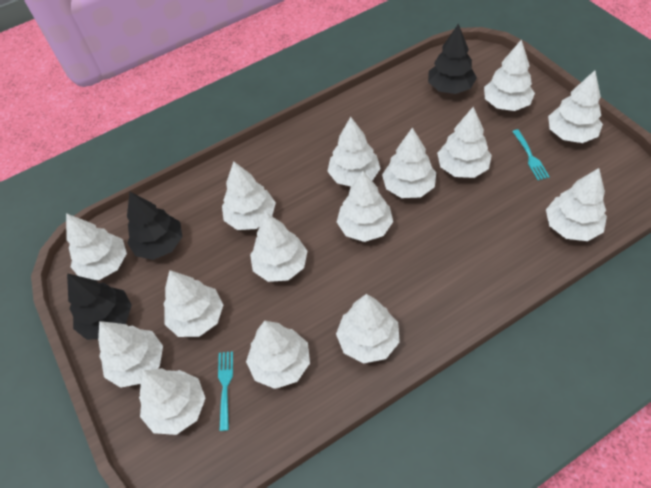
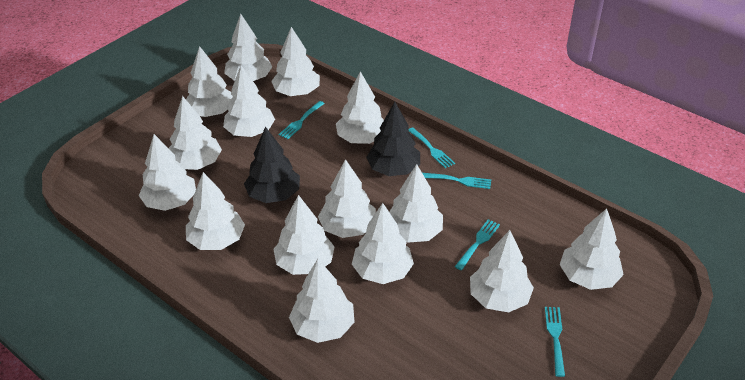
black tree: 3 -> 2
turquoise fork: 2 -> 5

